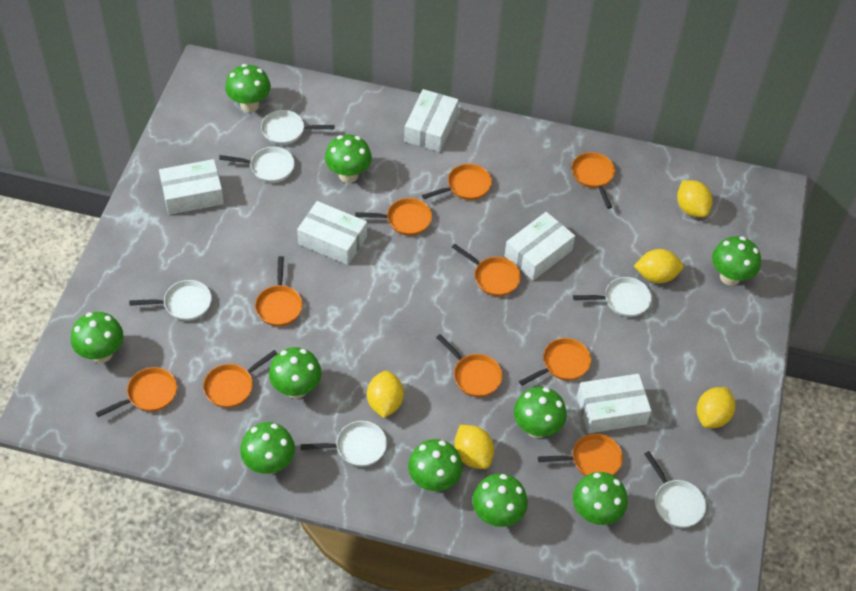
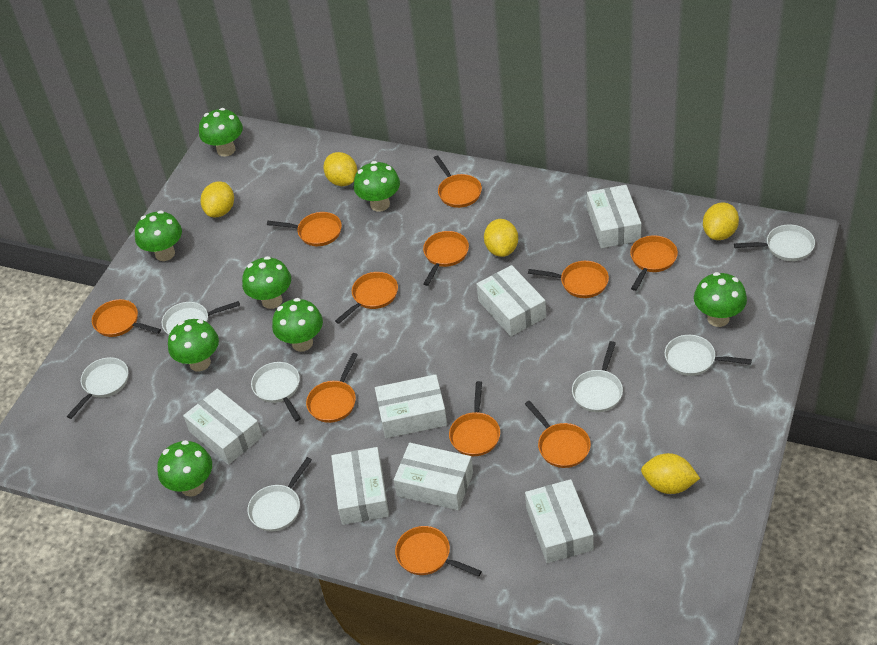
green mushroom: 10 -> 8
orange pan: 10 -> 11
white box: 5 -> 7
white pan: 6 -> 7

